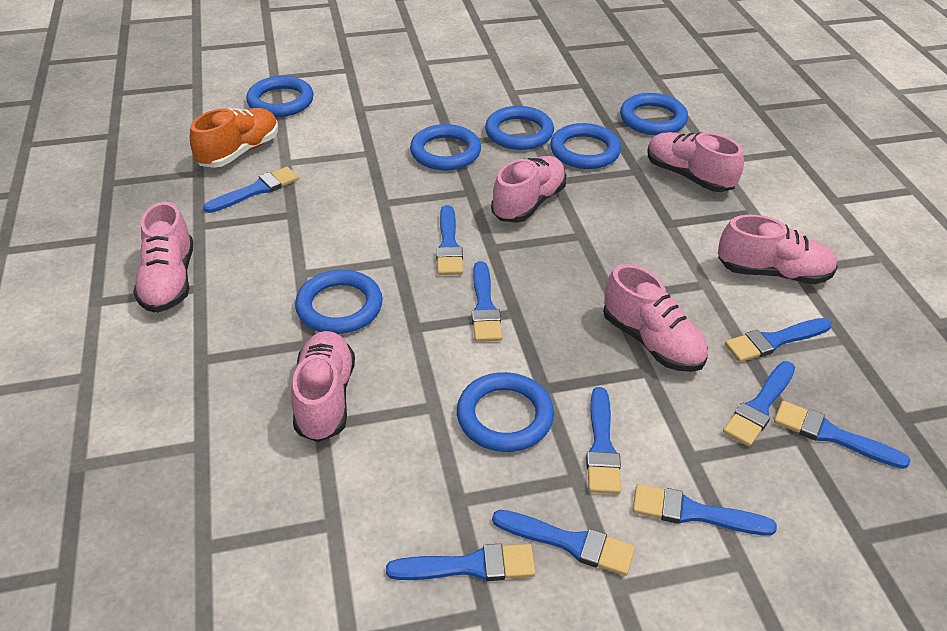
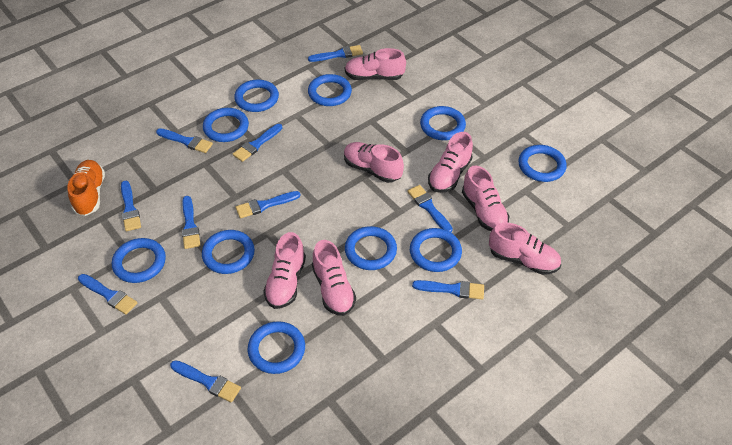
blue ring: 7 -> 10
pink shoe: 6 -> 7

